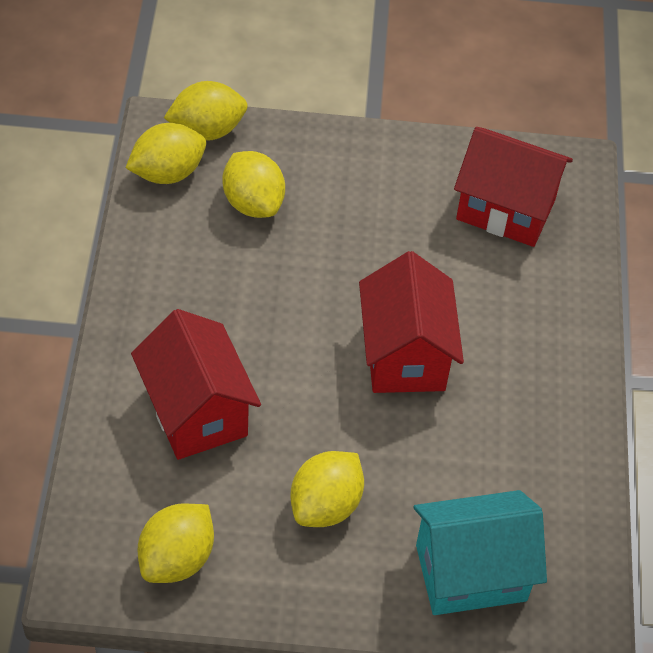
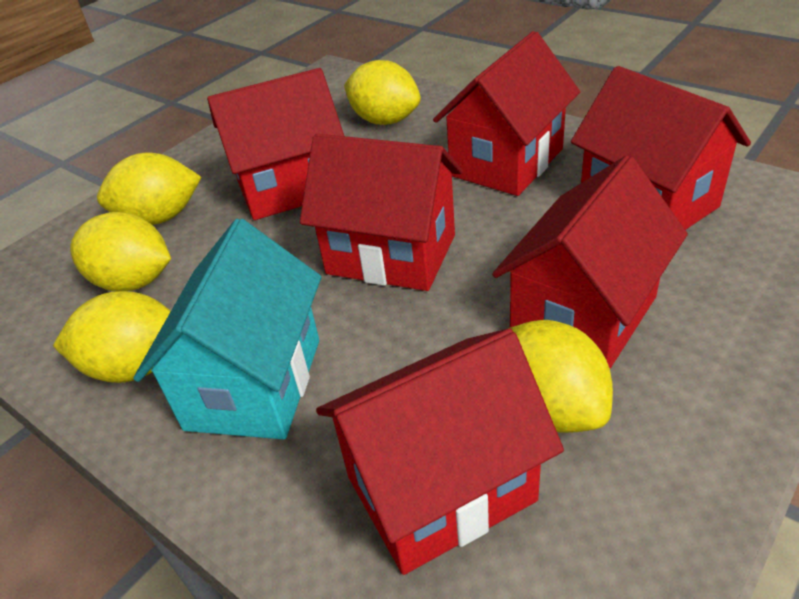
red house: 3 -> 6

